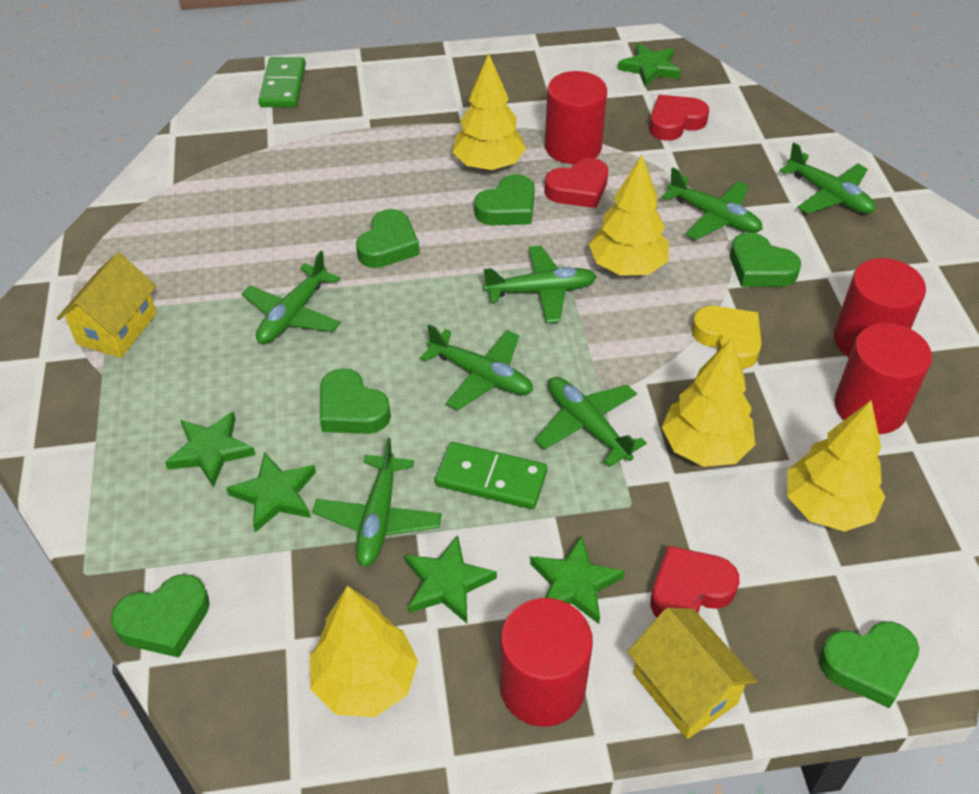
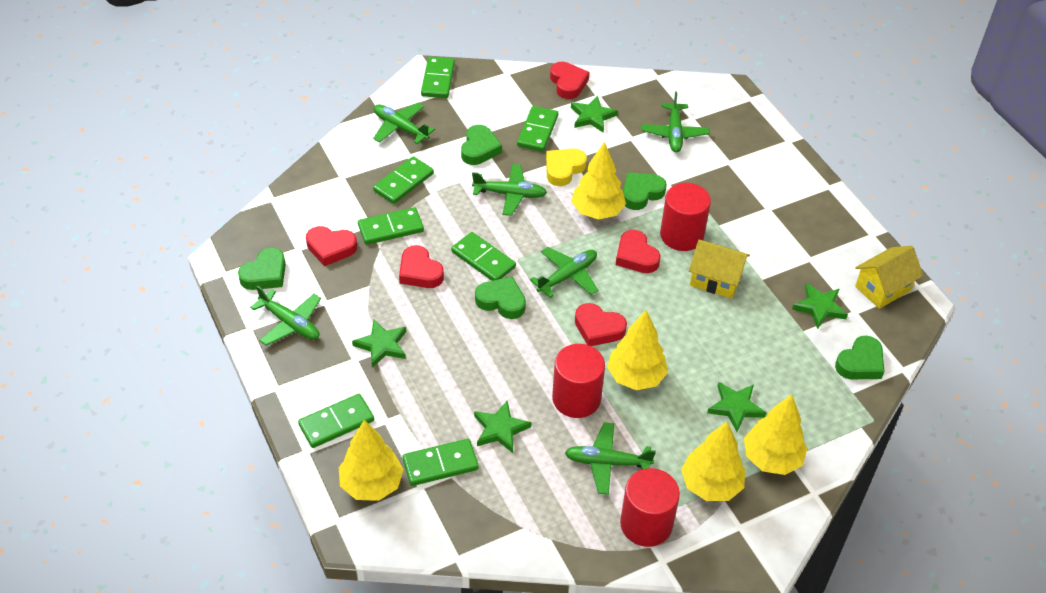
green domino: 2 -> 7
green heart: 6 -> 5
green plane: 7 -> 6
red cylinder: 4 -> 3
red heart: 3 -> 5

